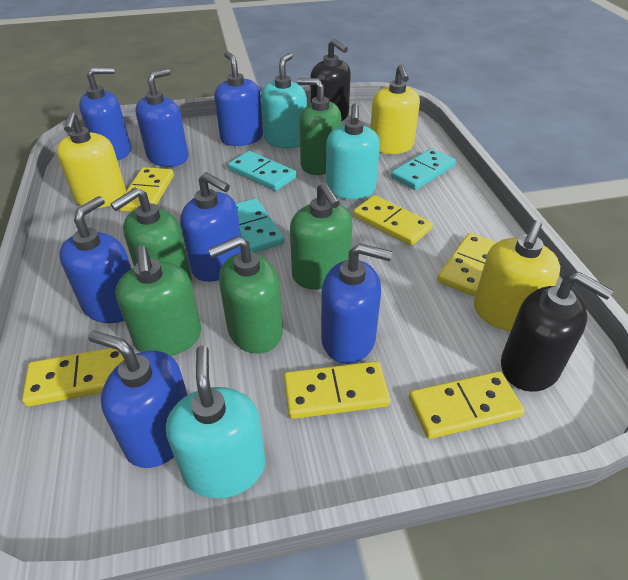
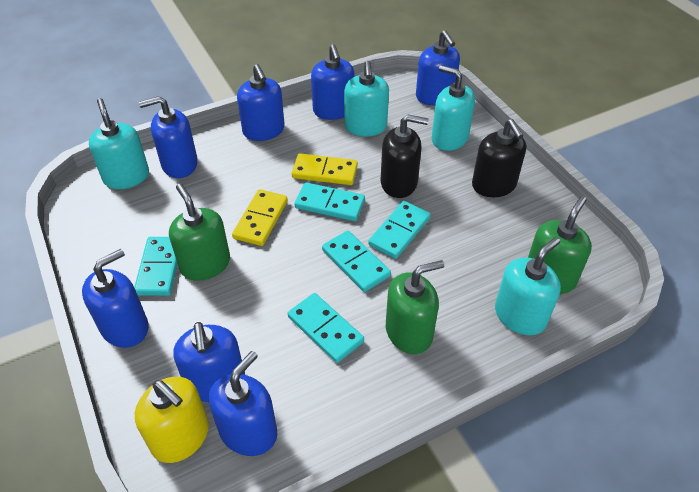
green soap dispenser: 5 -> 3
turquoise domino: 3 -> 5
turquoise soap dispenser: 3 -> 4
yellow domino: 6 -> 2
yellow soap dispenser: 3 -> 1

